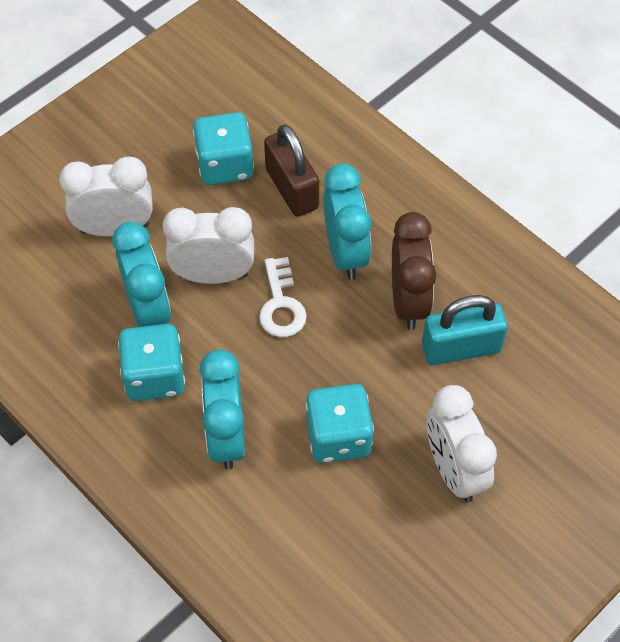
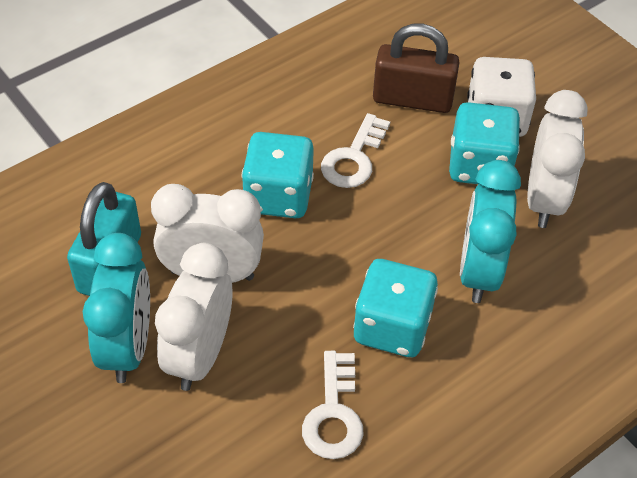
brown clock: 1 -> 0
turquoise clock: 3 -> 2
white dice: 0 -> 1
white key: 1 -> 2

